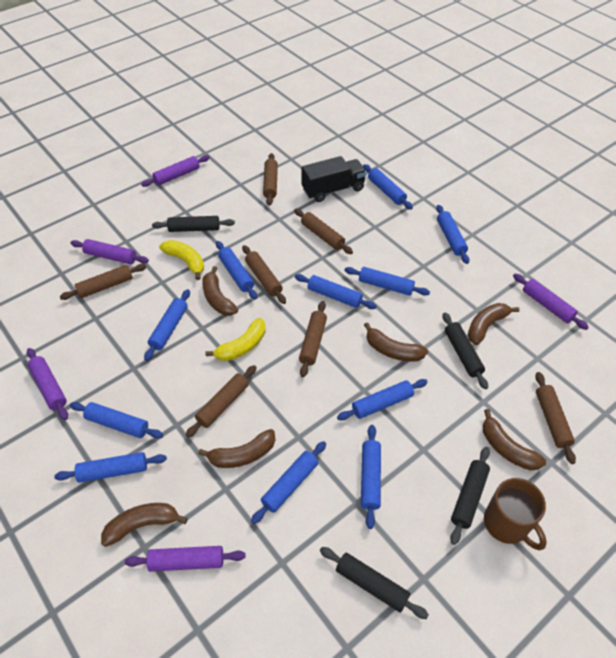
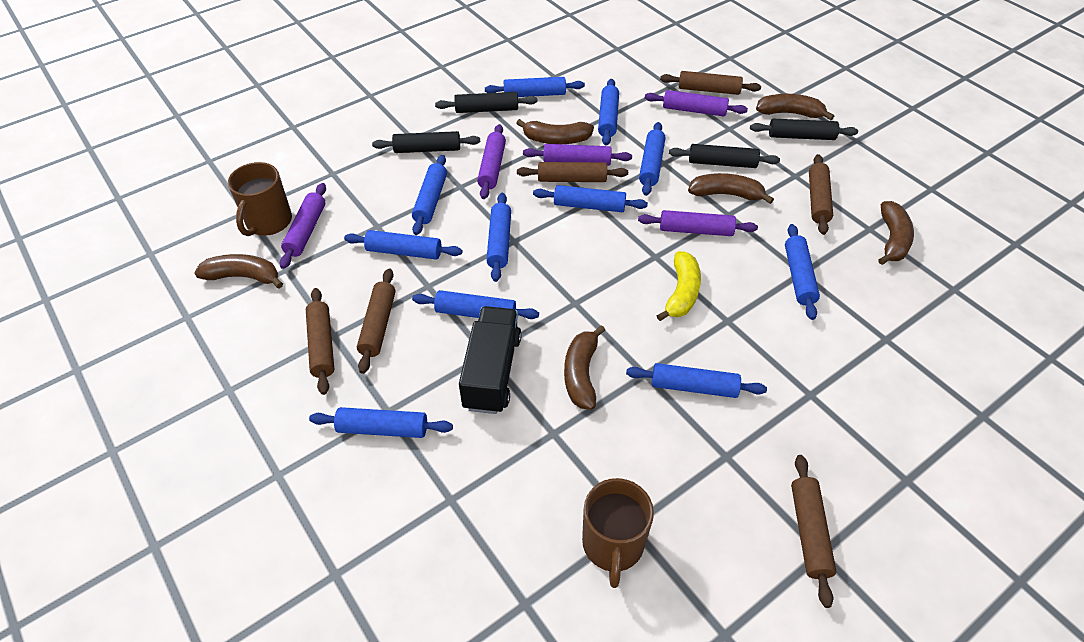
brown mug: 1 -> 2
brown rolling pin: 7 -> 6
yellow banana: 2 -> 1

